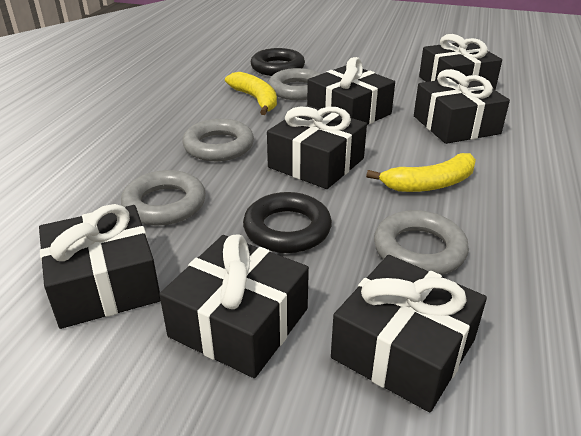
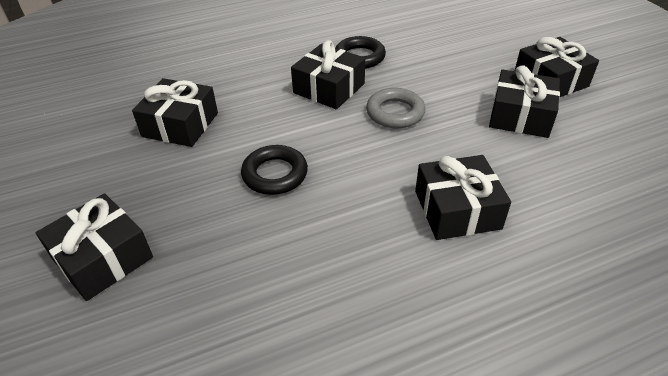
black gift: 7 -> 6
grey ring: 4 -> 1
yellow banana: 2 -> 0

